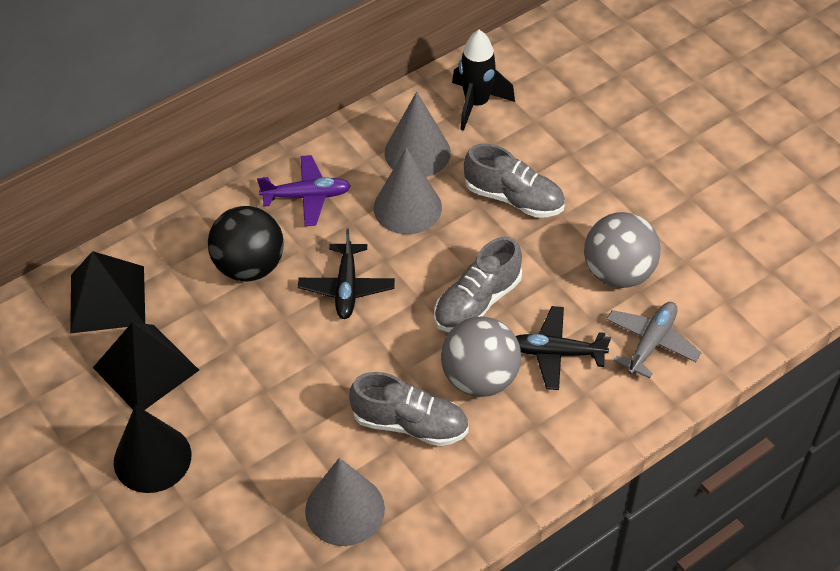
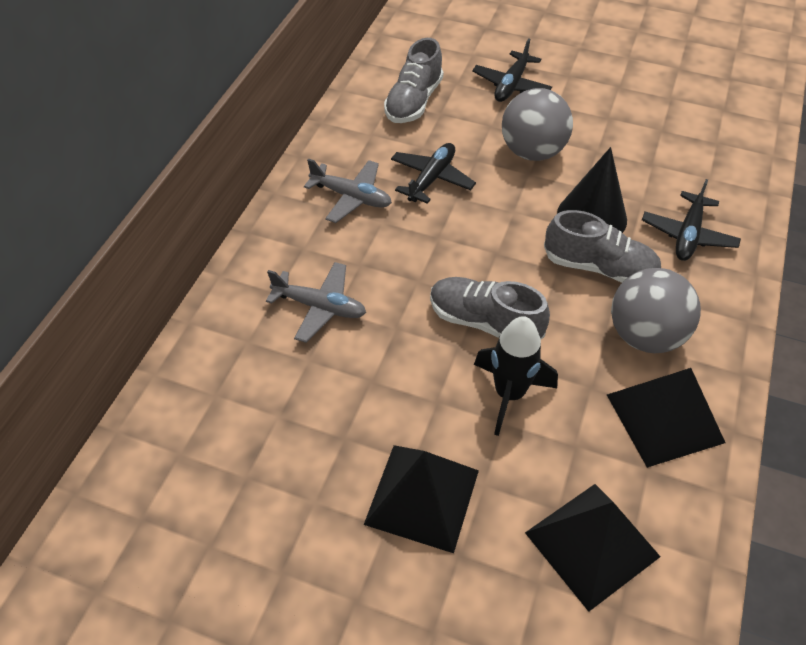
black ball: 1 -> 0
black plane: 2 -> 3
black pyramid: 2 -> 3
grey cone: 3 -> 0
grey plane: 1 -> 2
purple plane: 1 -> 0

